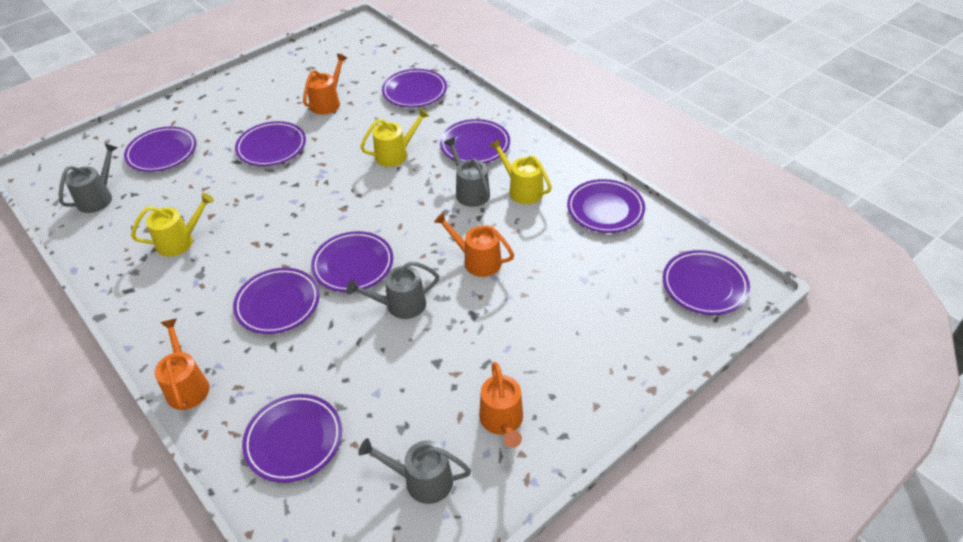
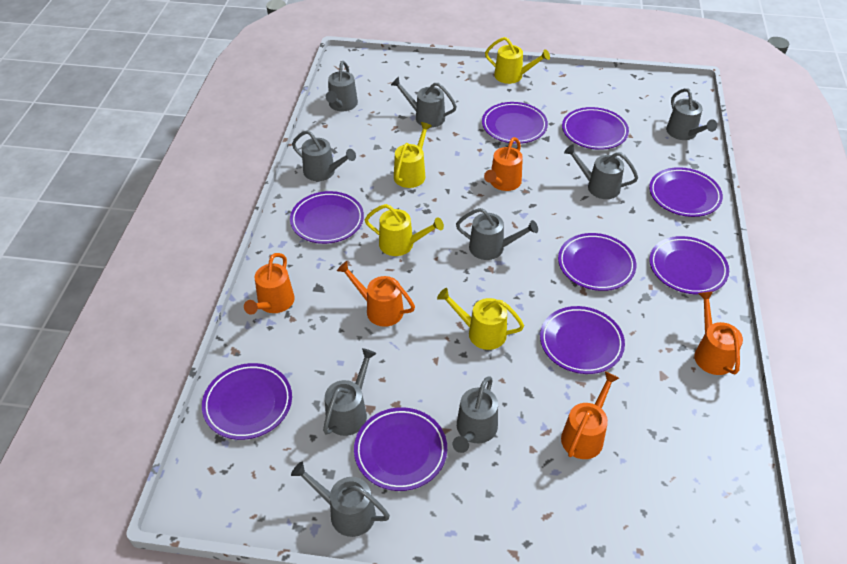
grey watering can: 4 -> 9
orange watering can: 4 -> 5
yellow watering can: 3 -> 4

